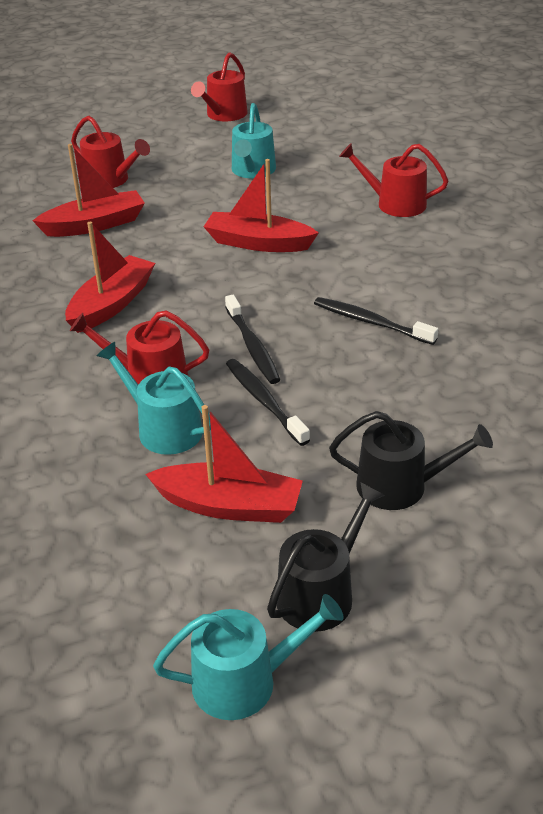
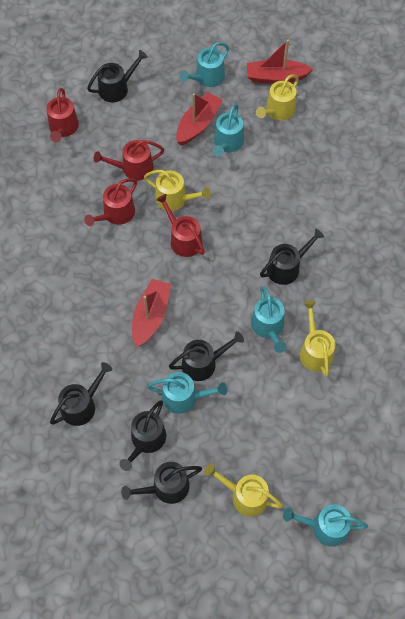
black toothbrush: 3 -> 0
black watering can: 2 -> 6
red boat: 4 -> 3
turquoise watering can: 3 -> 5
yellow watering can: 0 -> 4

